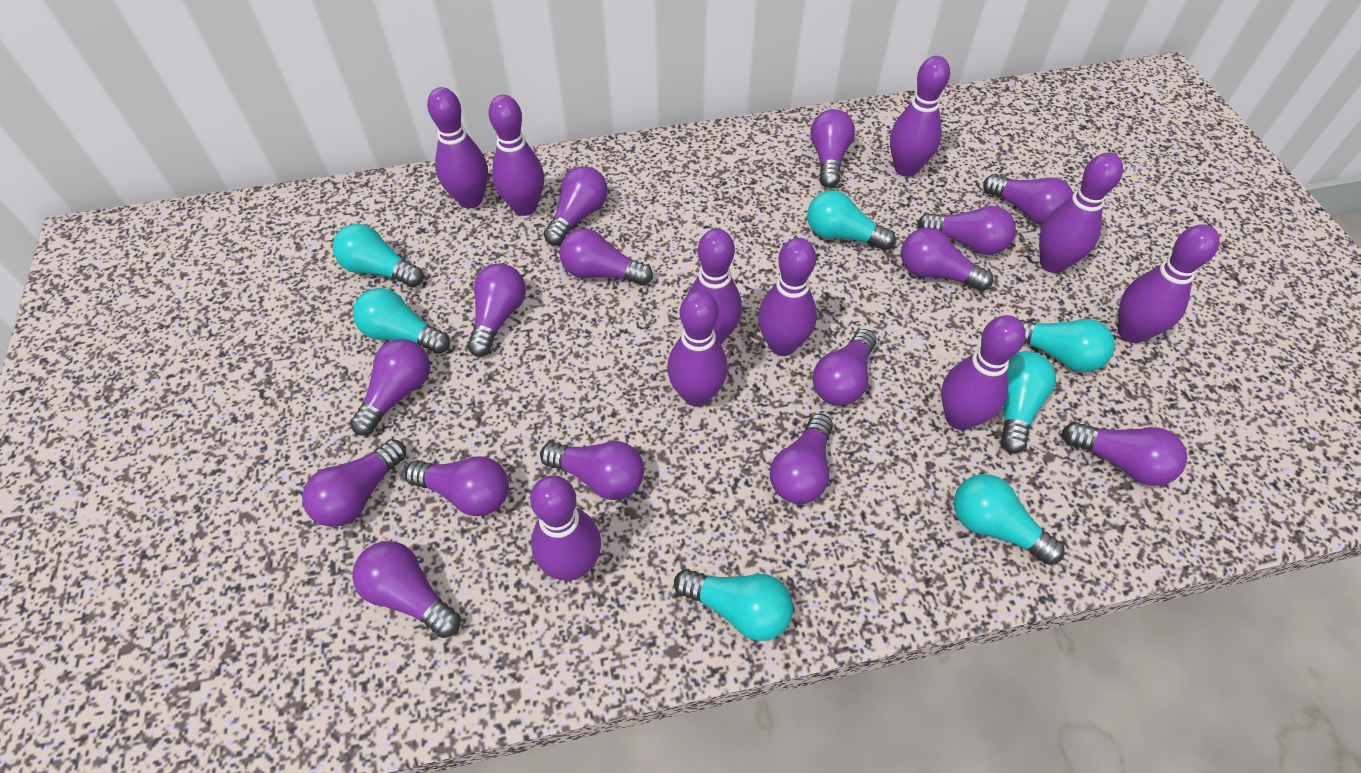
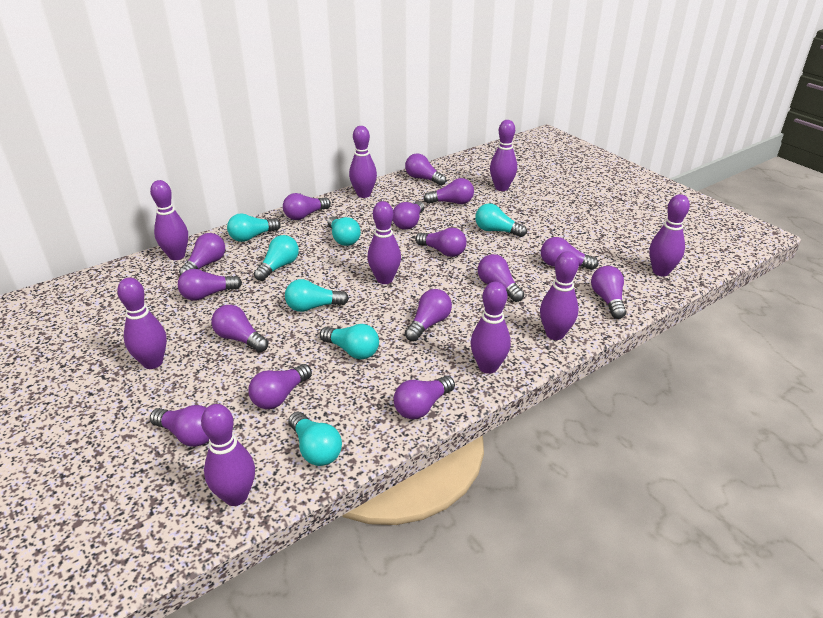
purple bowling pin: 10 -> 9

